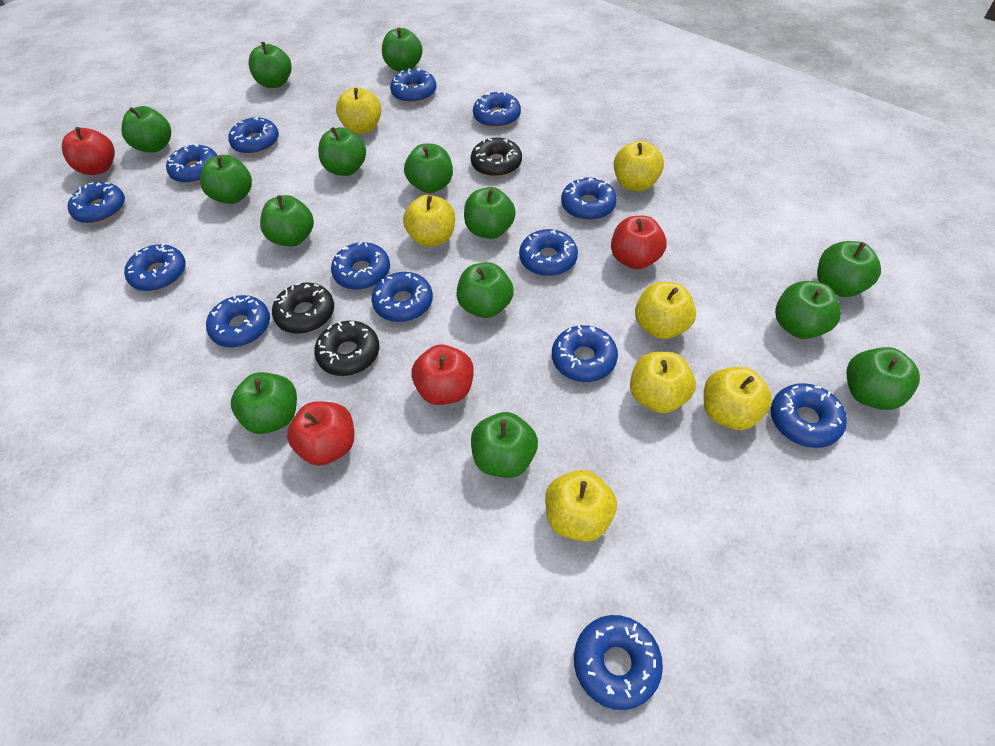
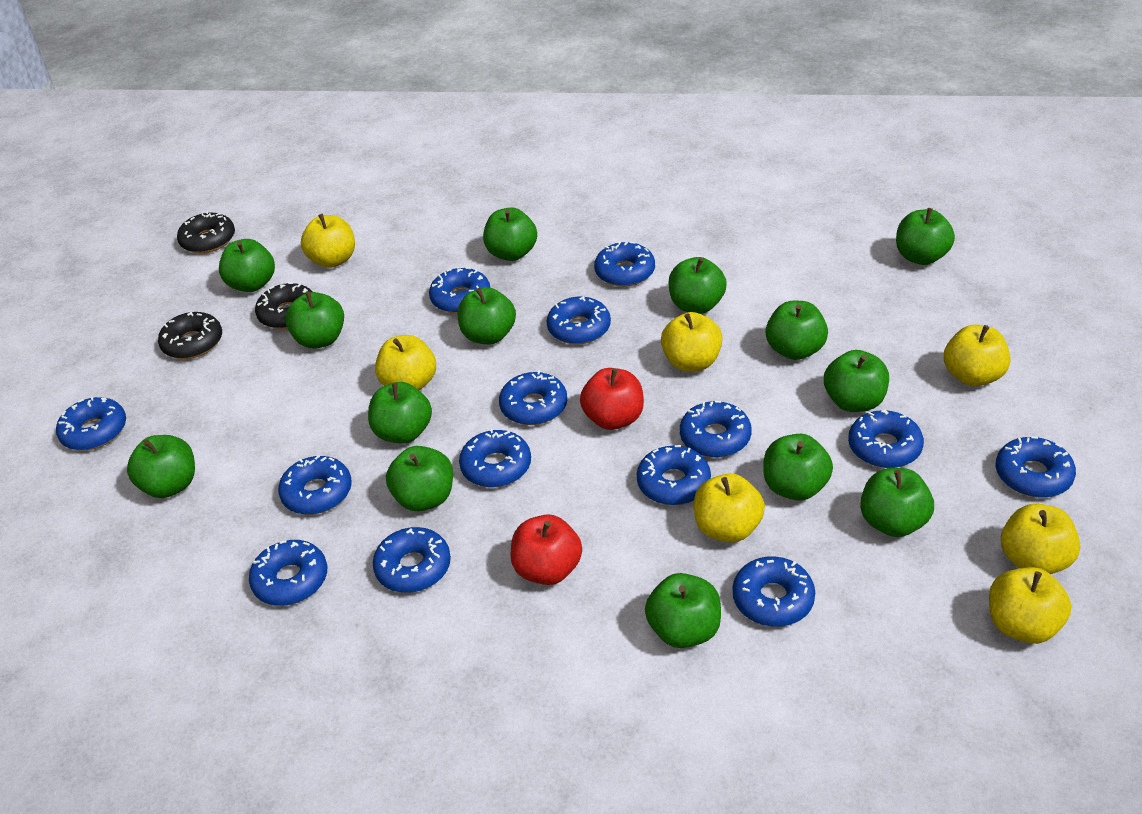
red apple: 4 -> 2

